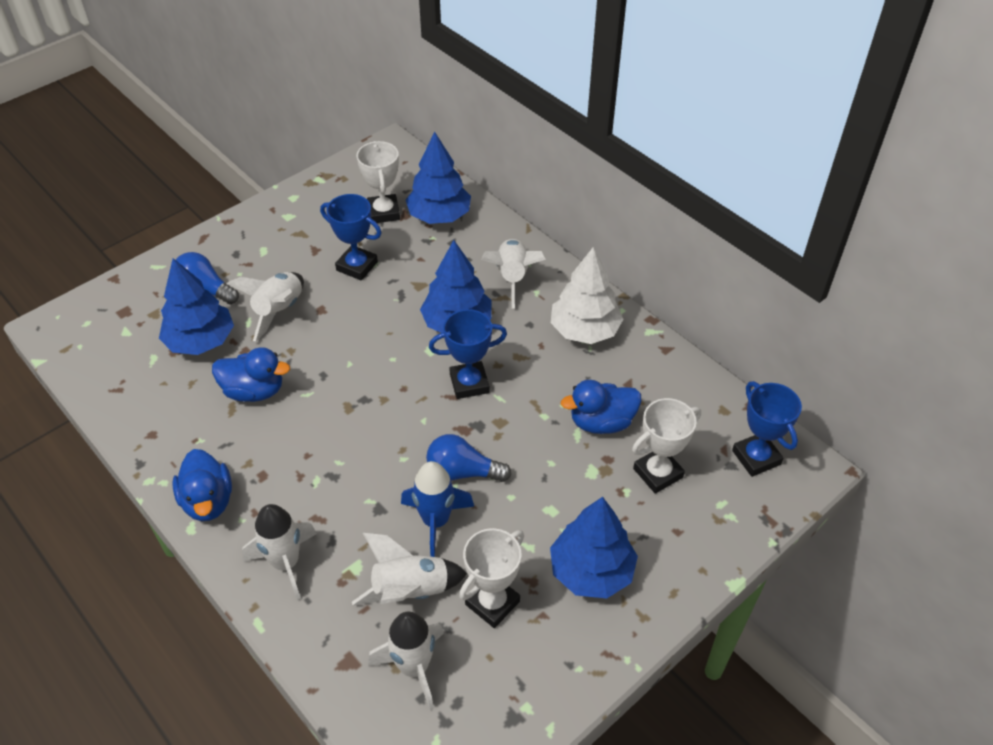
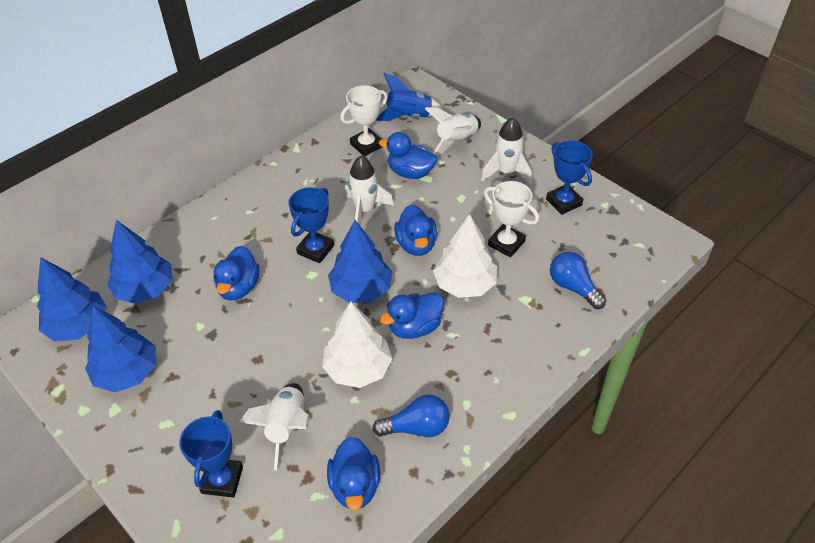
blue duck: 3 -> 5
white rocket: 5 -> 4
white tree: 1 -> 2
white trophy: 3 -> 2

